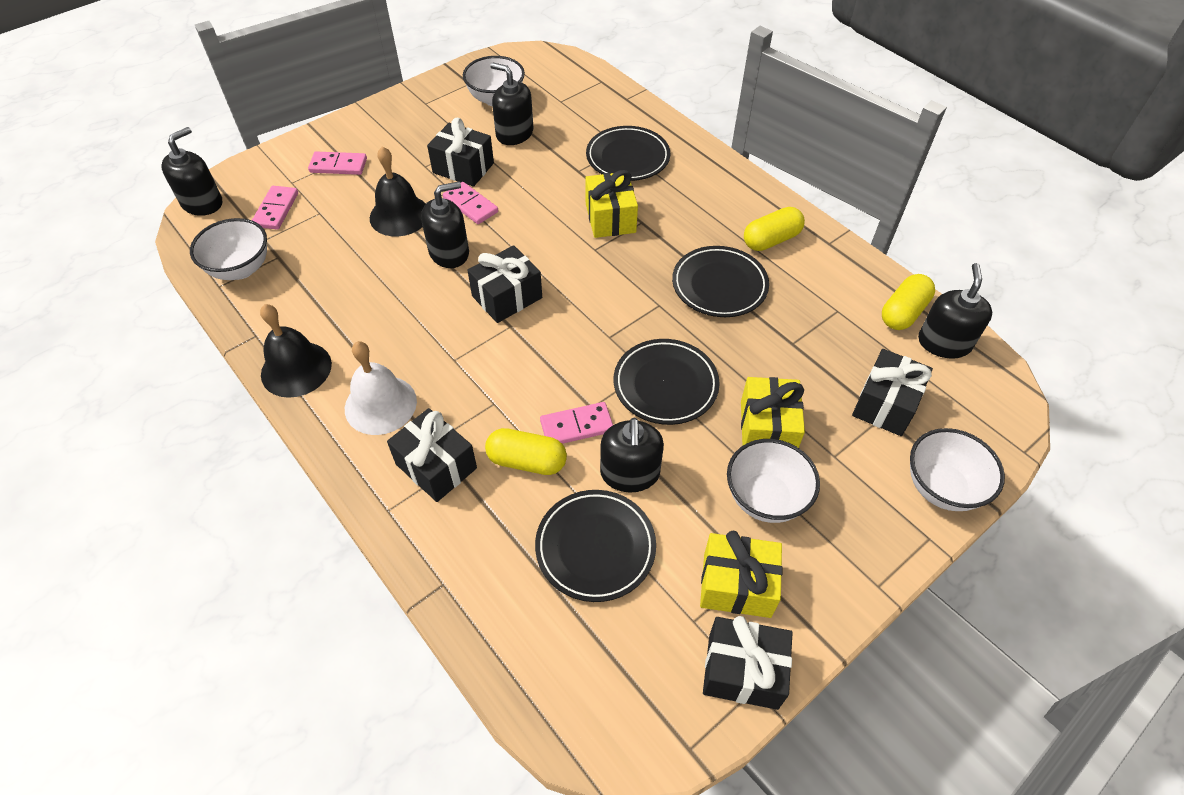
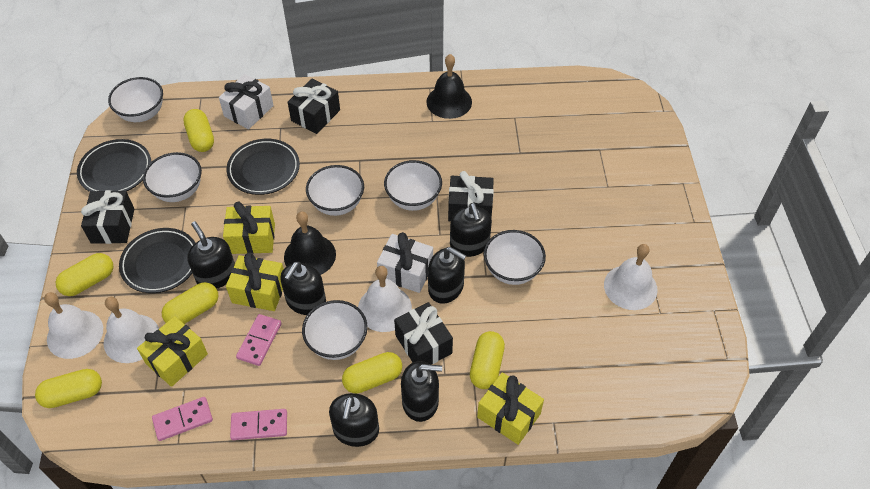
black gift: 5 -> 4
black plate: 4 -> 3
black soap dispenser: 5 -> 6
pink domino: 4 -> 3
white bell: 1 -> 4
white bowl: 4 -> 6
white gift: 0 -> 2
yellow capsule: 3 -> 6
yellow gift: 3 -> 4

